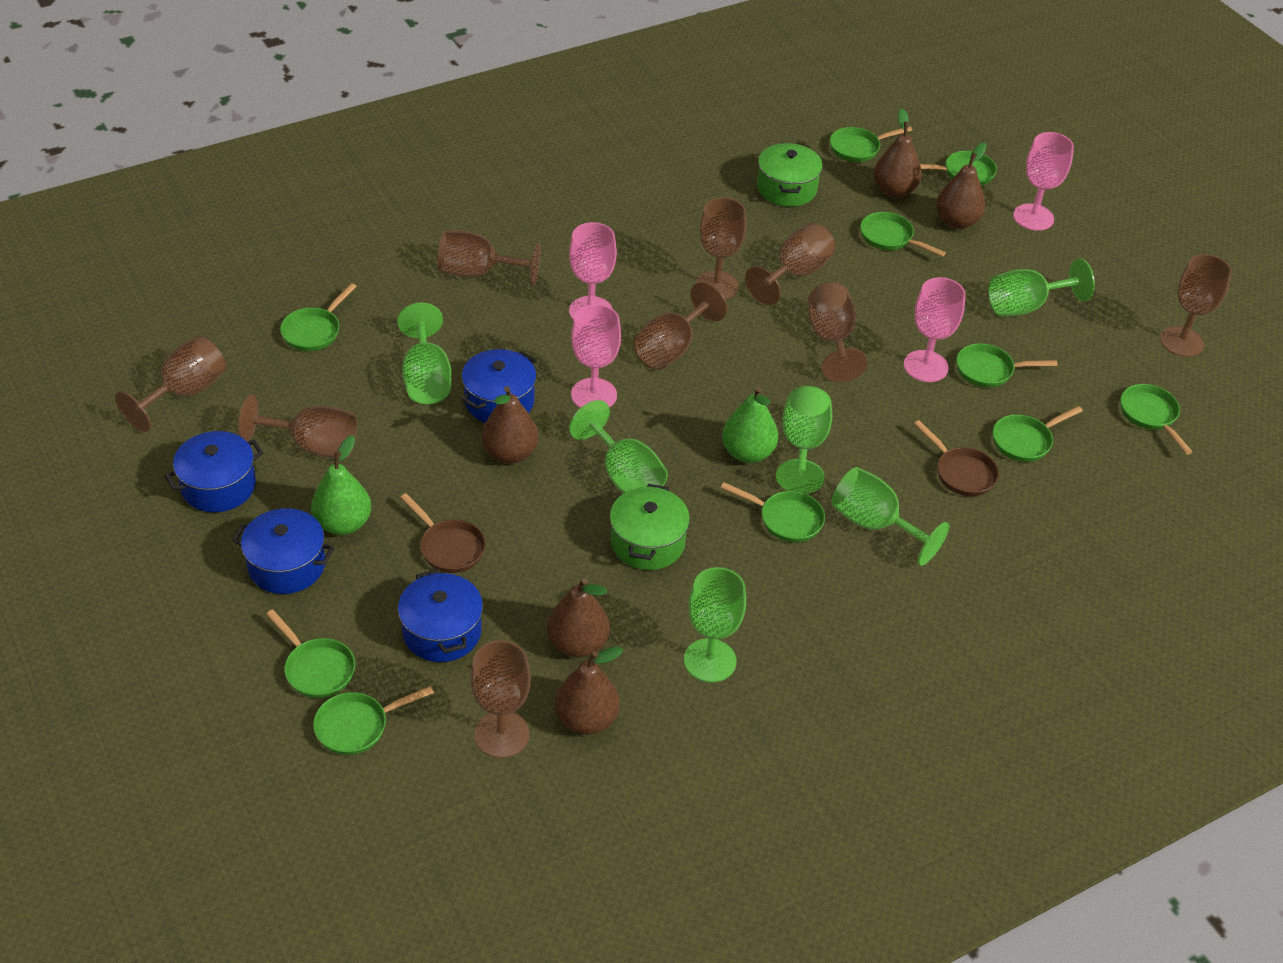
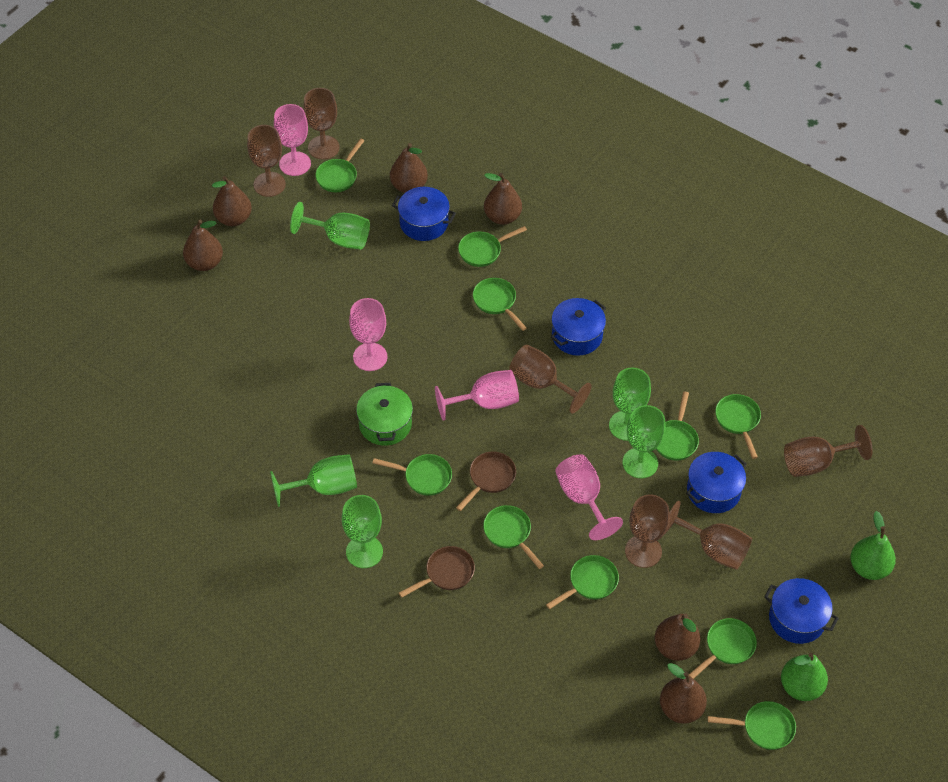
brown goblet: 9 -> 6
brown pear: 5 -> 6
green goblet: 6 -> 5
green pot: 2 -> 1

